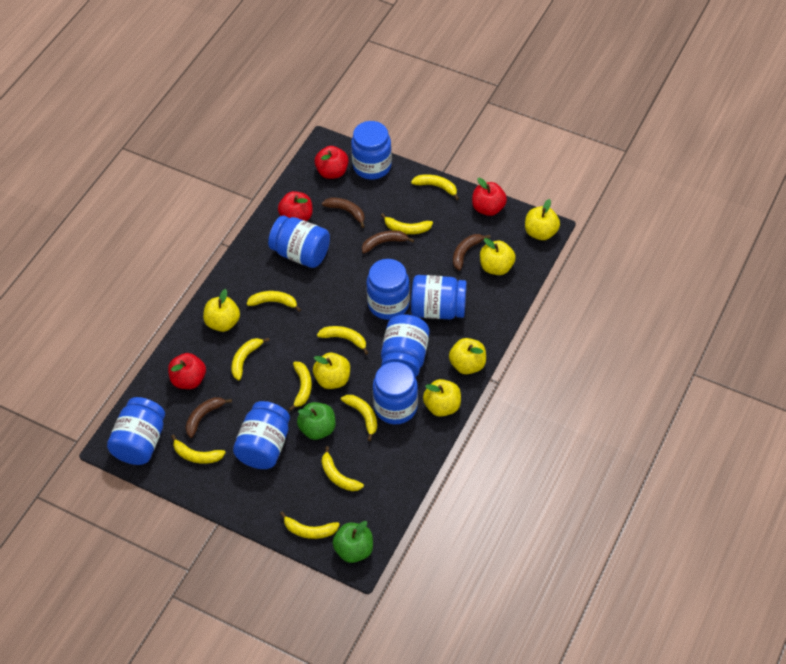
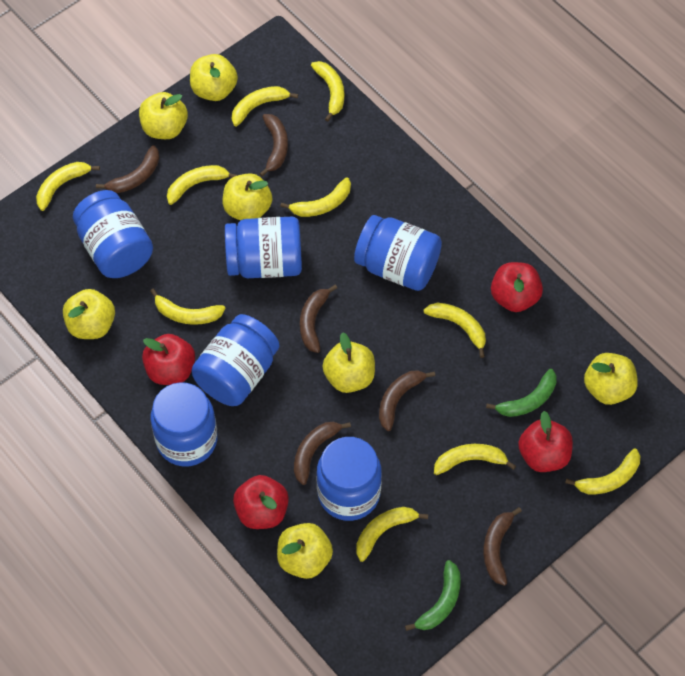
blue jar: 8 -> 6
brown banana: 4 -> 6
green apple: 2 -> 0
green banana: 0 -> 2
yellow apple: 6 -> 7

